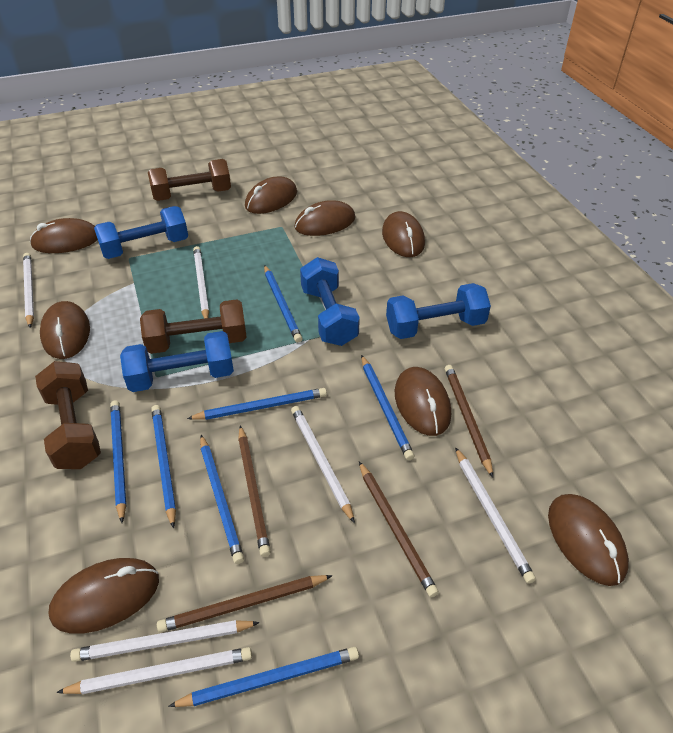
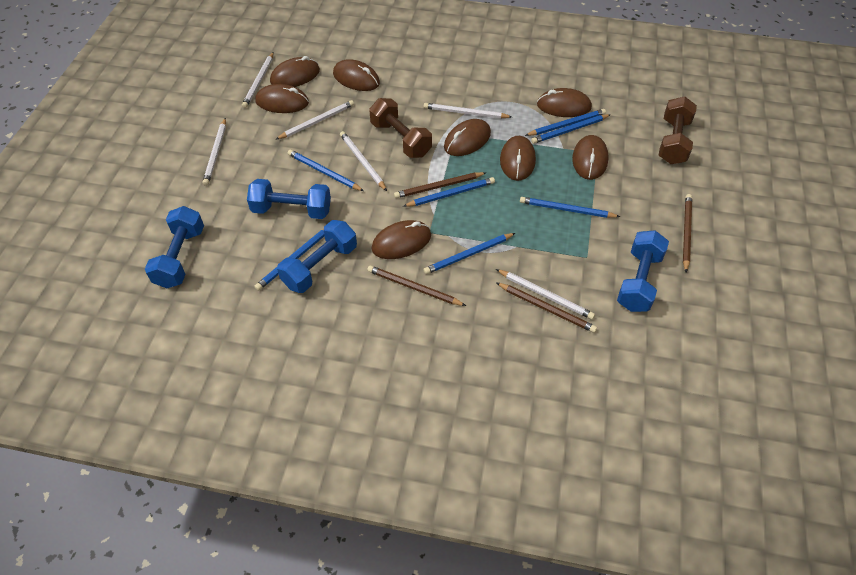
brown dumbbell: 3 -> 2

